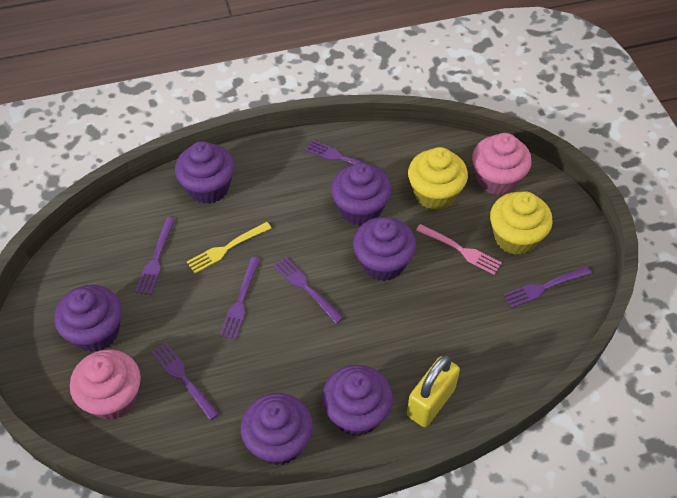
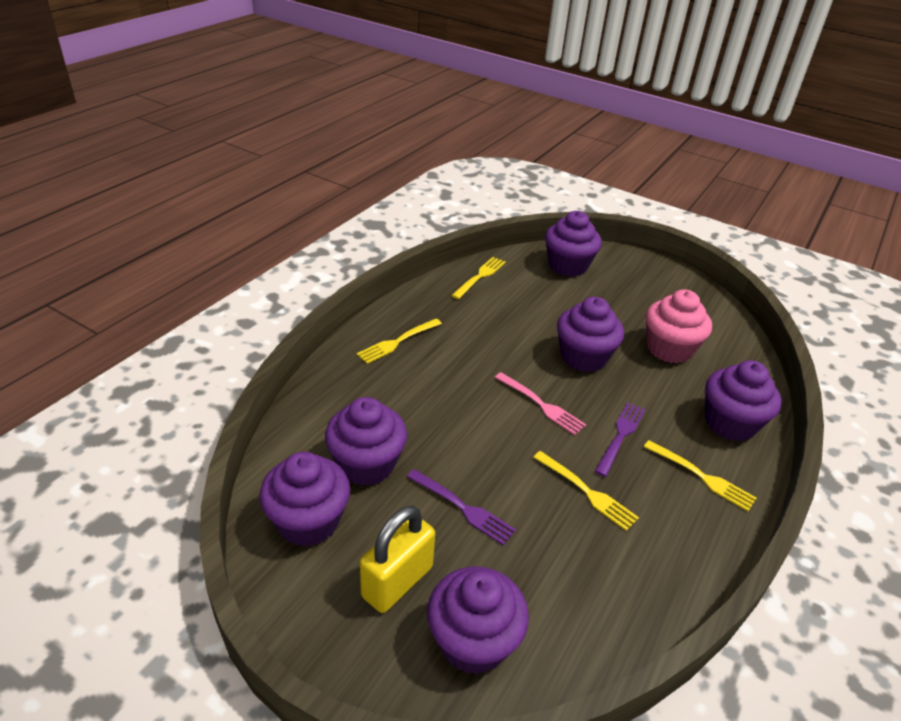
pink cupcake: 2 -> 1
purple fork: 6 -> 2
yellow cupcake: 2 -> 0
yellow fork: 1 -> 4

